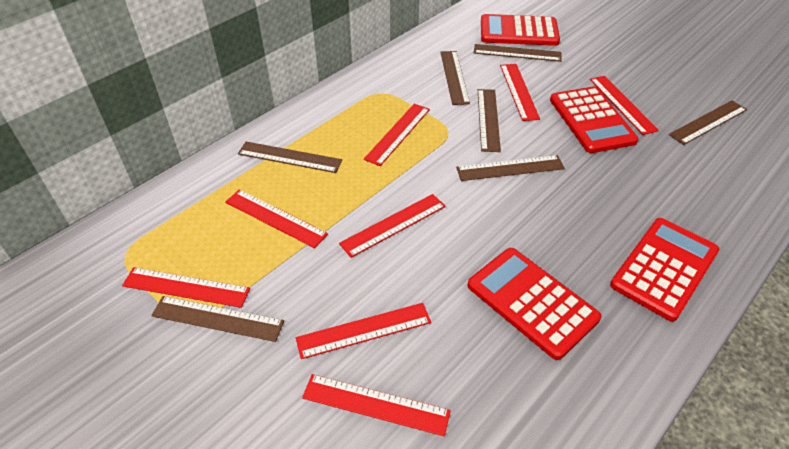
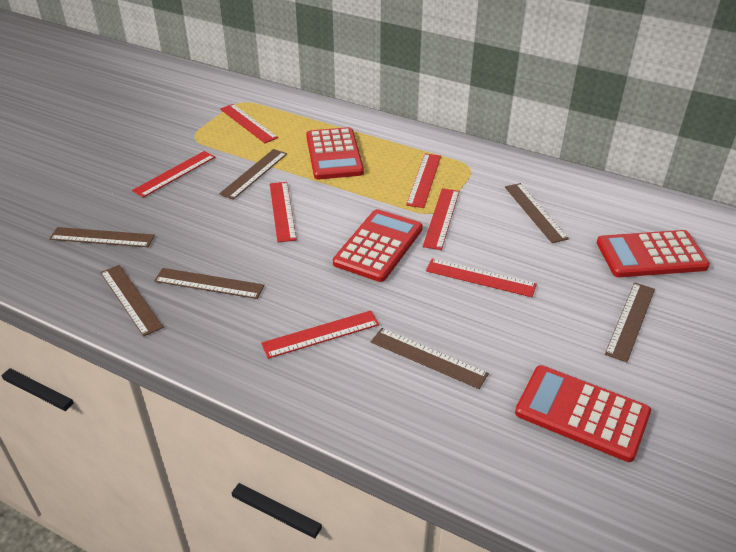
red ruler: 8 -> 7

